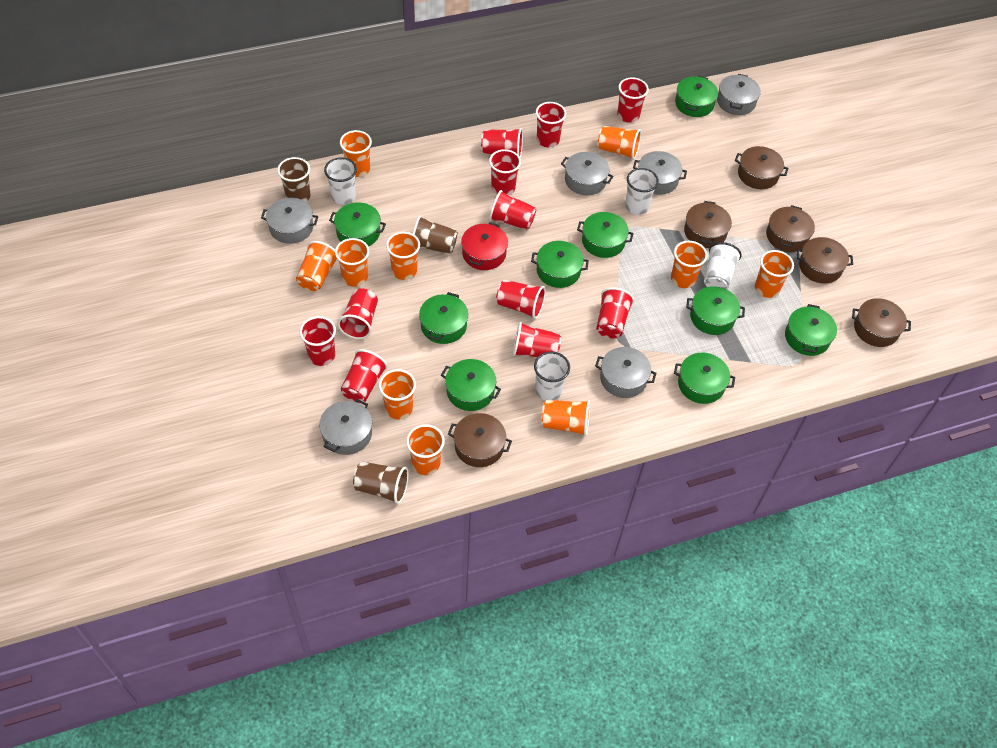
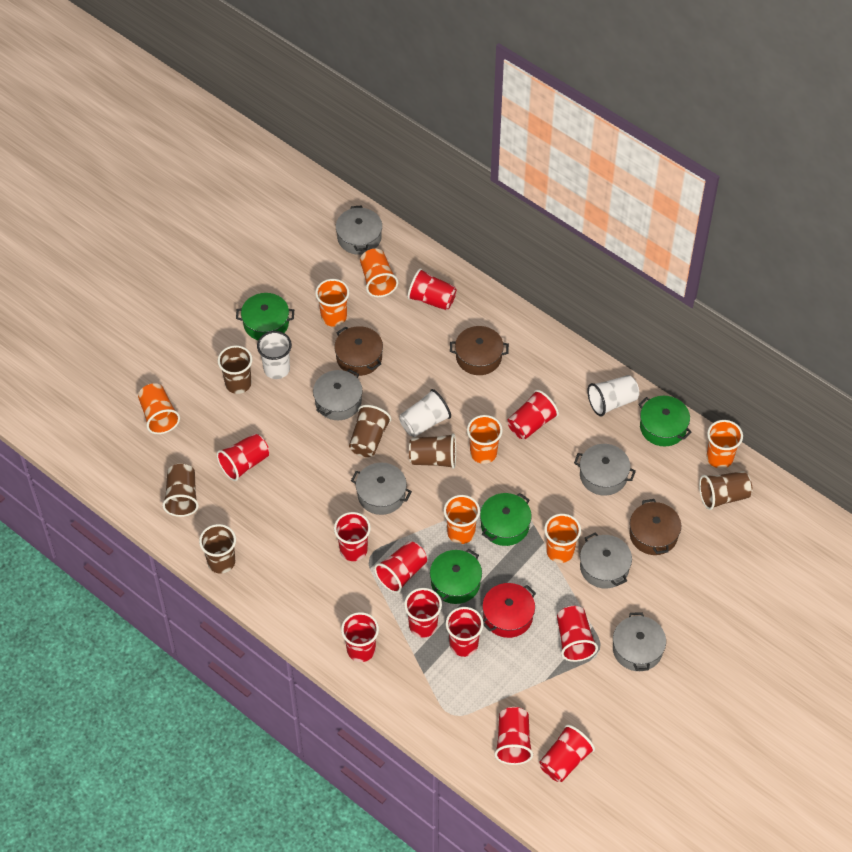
brown cup: 3 -> 6
brown pot: 6 -> 3
green pot: 9 -> 4
orange cup: 10 -> 7
white cup: 4 -> 3

